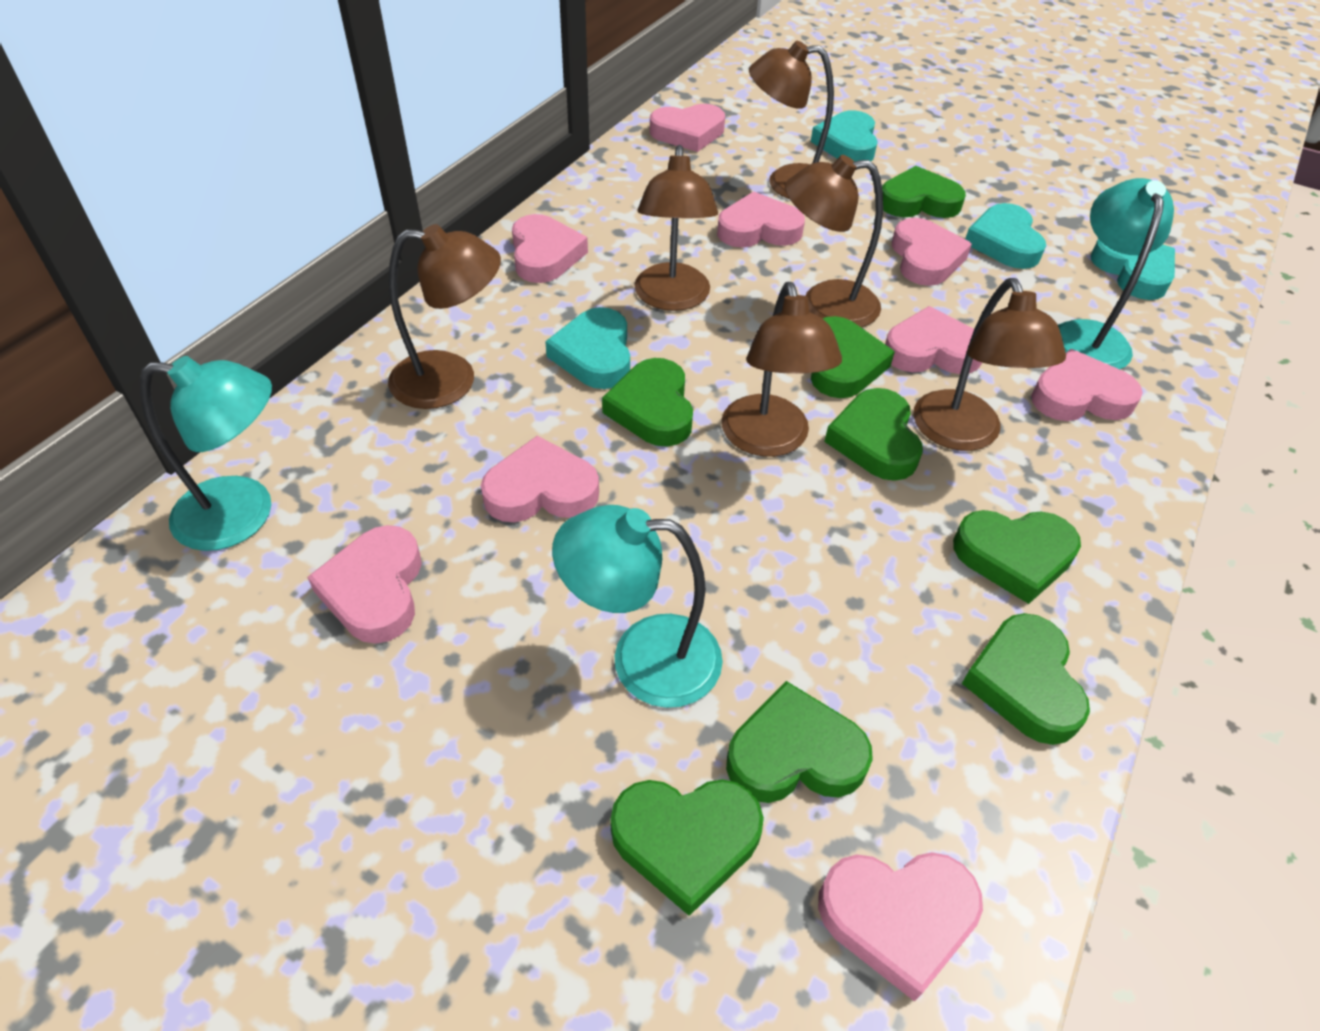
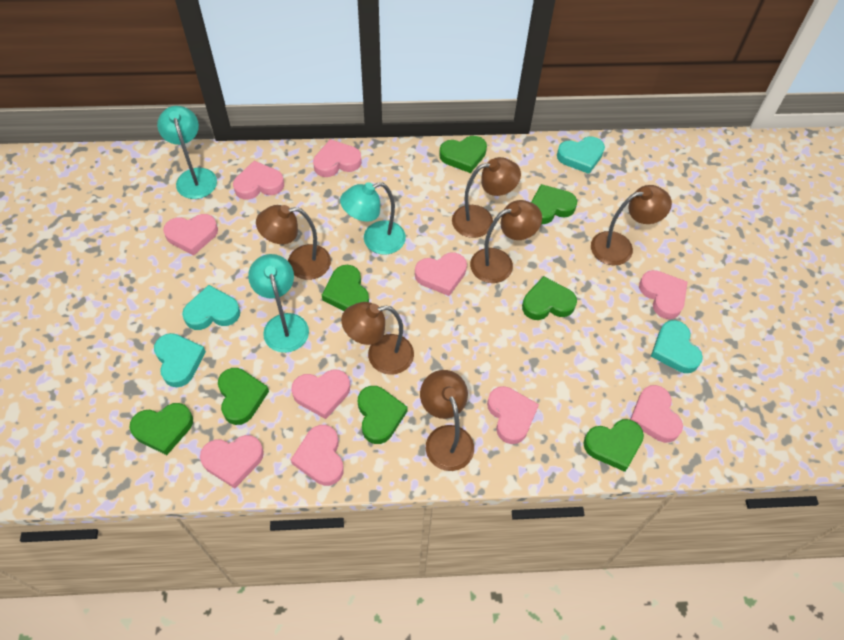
pink heart: 9 -> 10

